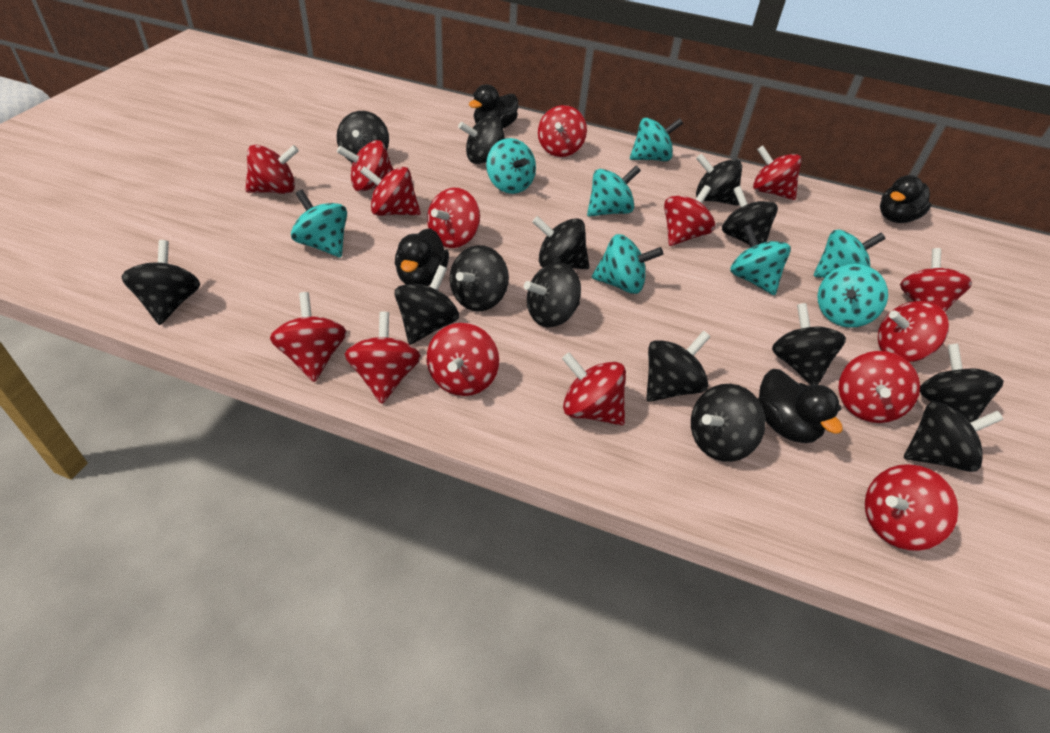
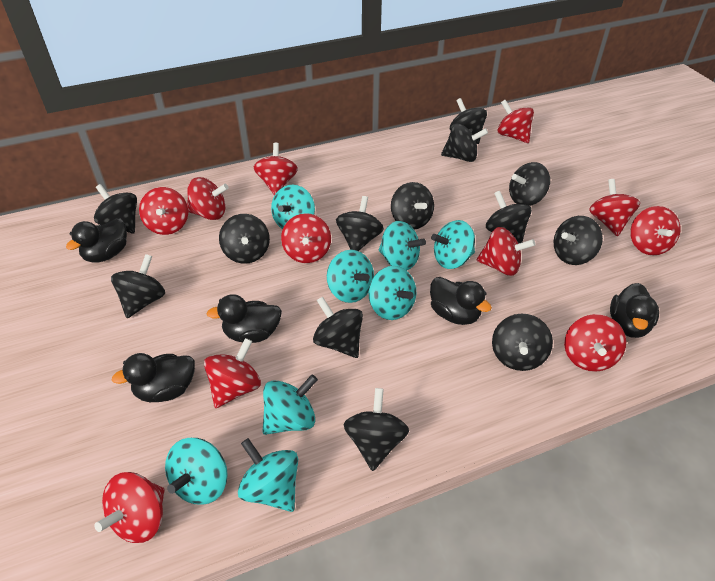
black duck: 4 -> 5
black spinning top: 14 -> 13
red spinning top: 15 -> 11

